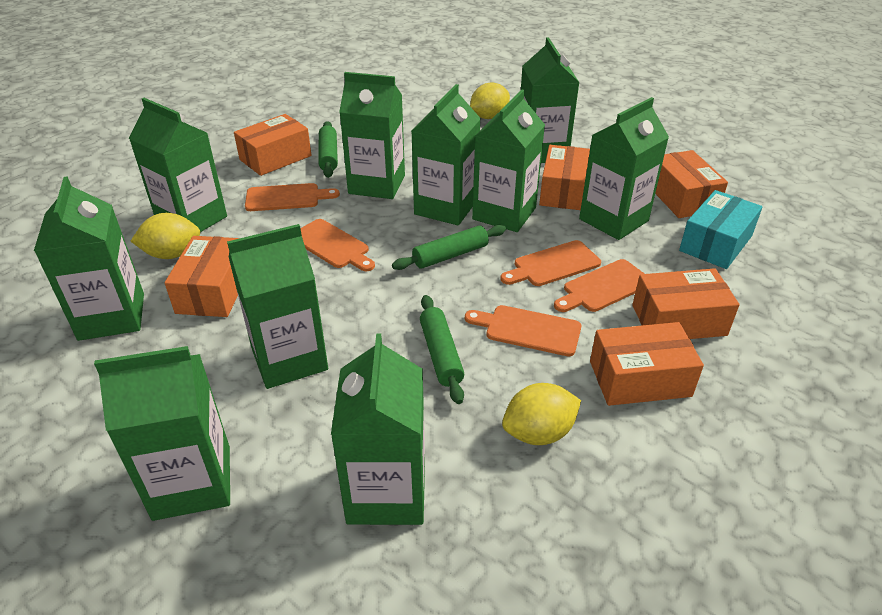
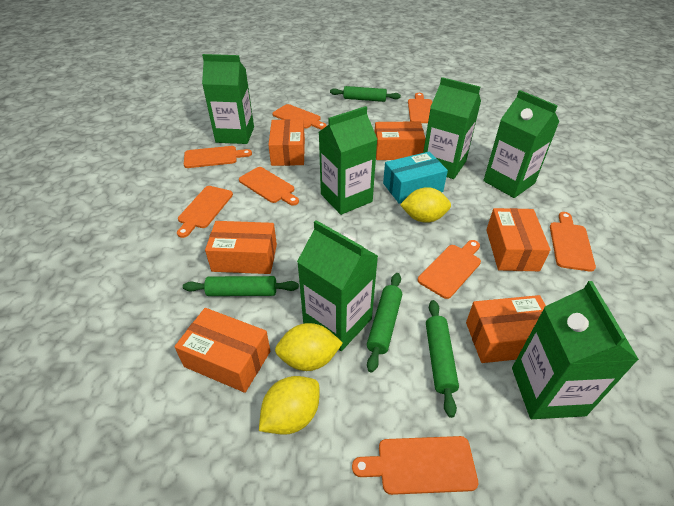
green carton: 10 -> 6
green rolling pin: 3 -> 4
orange cutting board: 5 -> 8

